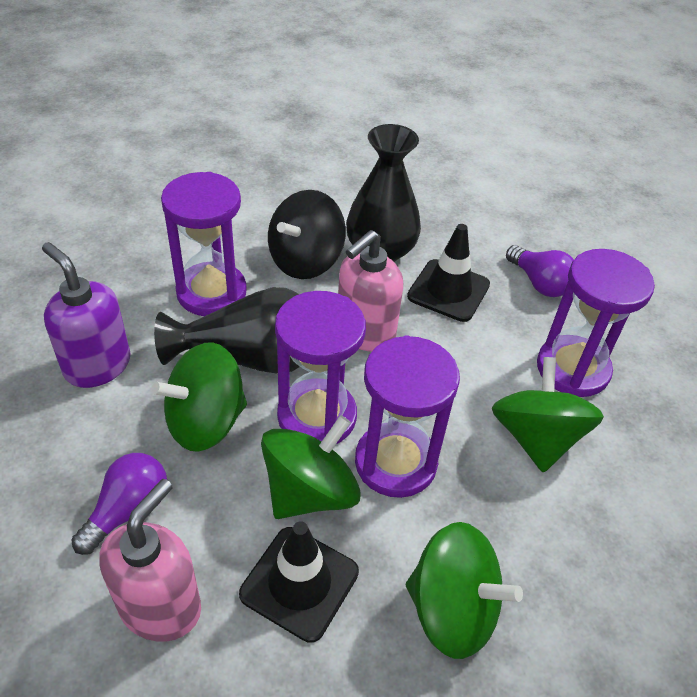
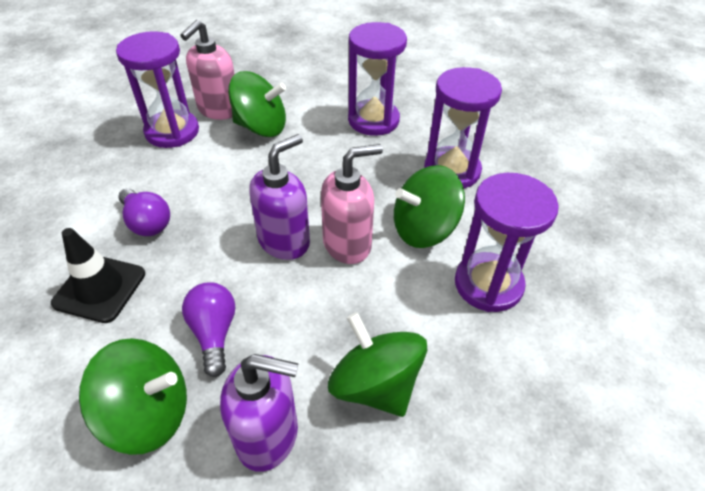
black spinning top: 1 -> 0
black traffic cone: 2 -> 1
black vase: 2 -> 0
purple soap dispenser: 1 -> 2

